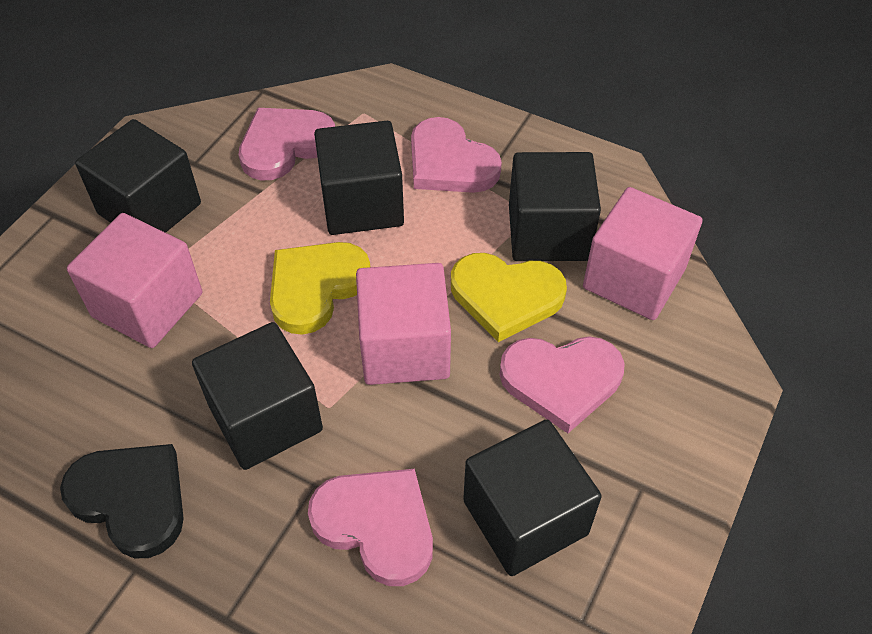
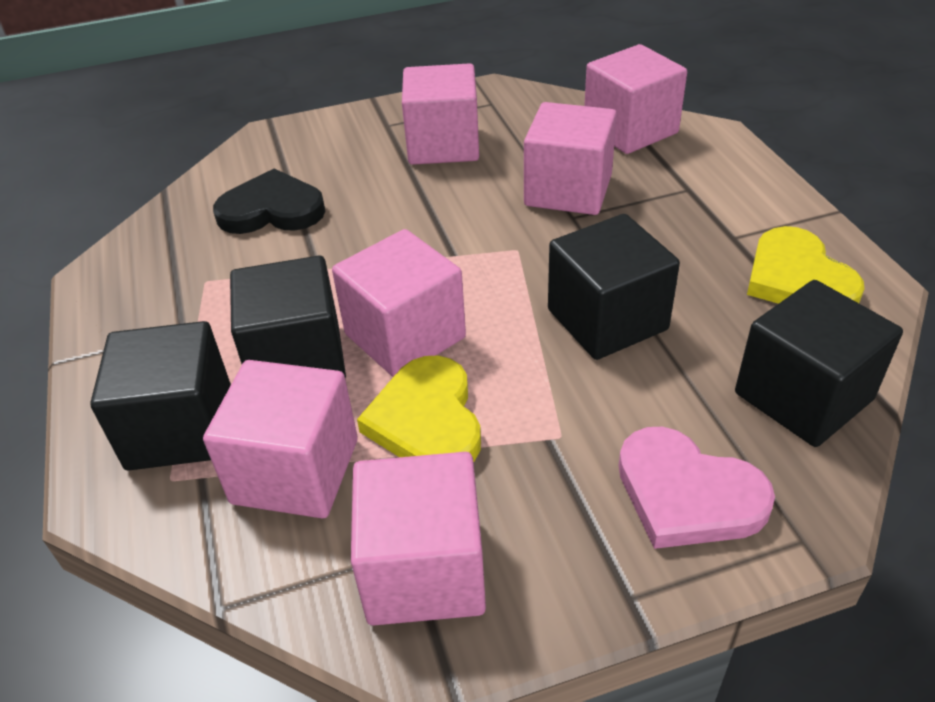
black cube: 5 -> 4
pink cube: 3 -> 6
pink heart: 4 -> 1

